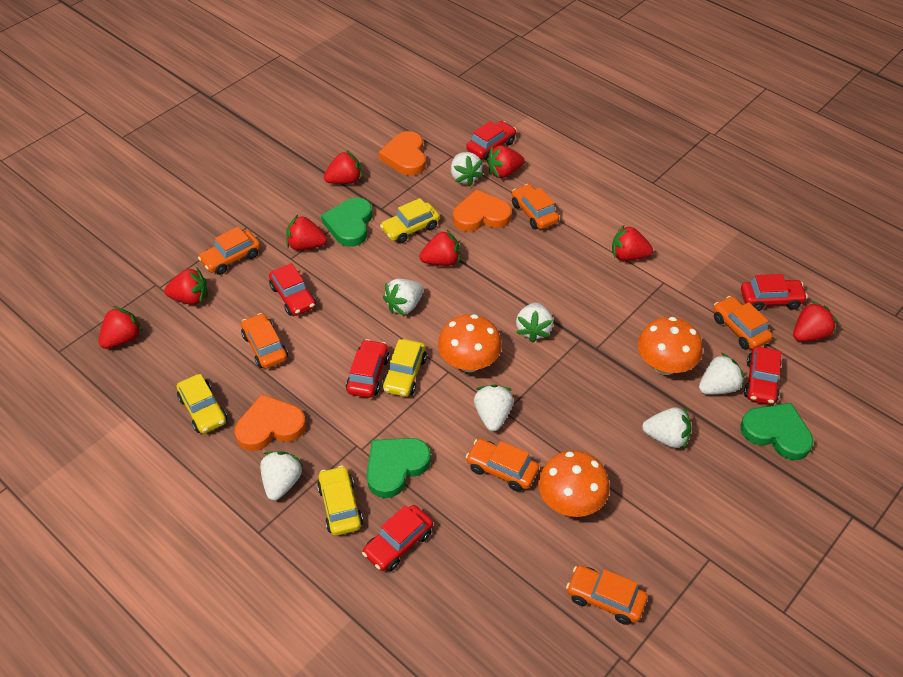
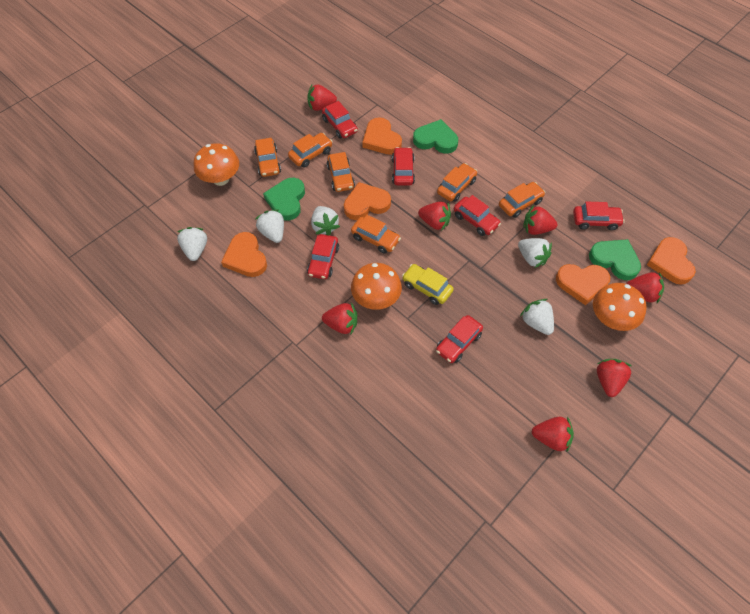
orange heart: 3 -> 5
red strawberry: 8 -> 7
white strawberry: 7 -> 5
yellow car: 4 -> 1

